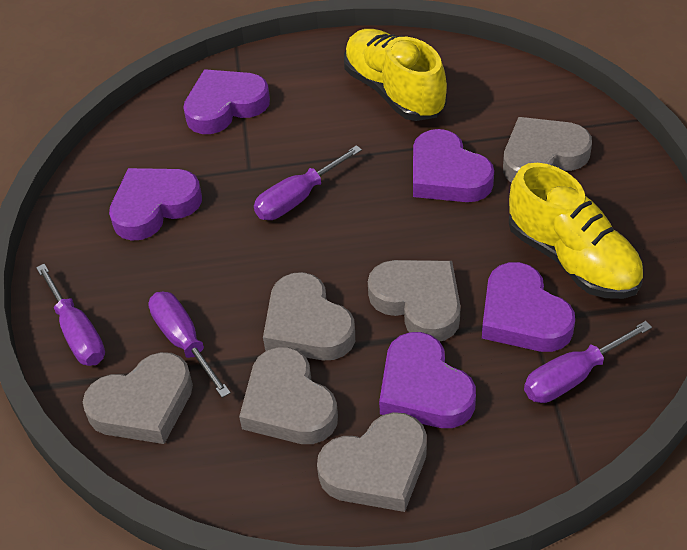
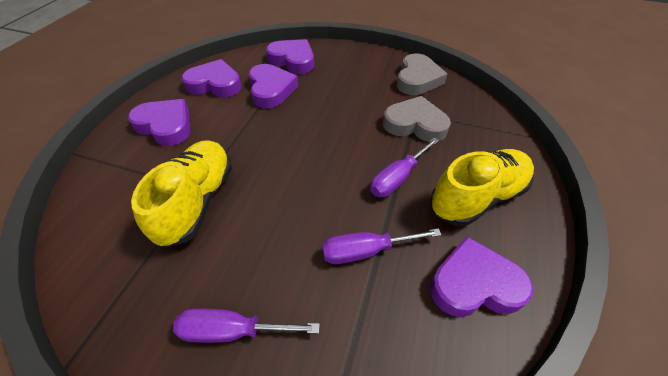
grey heart: 6 -> 2
purple screwdriver: 4 -> 3

